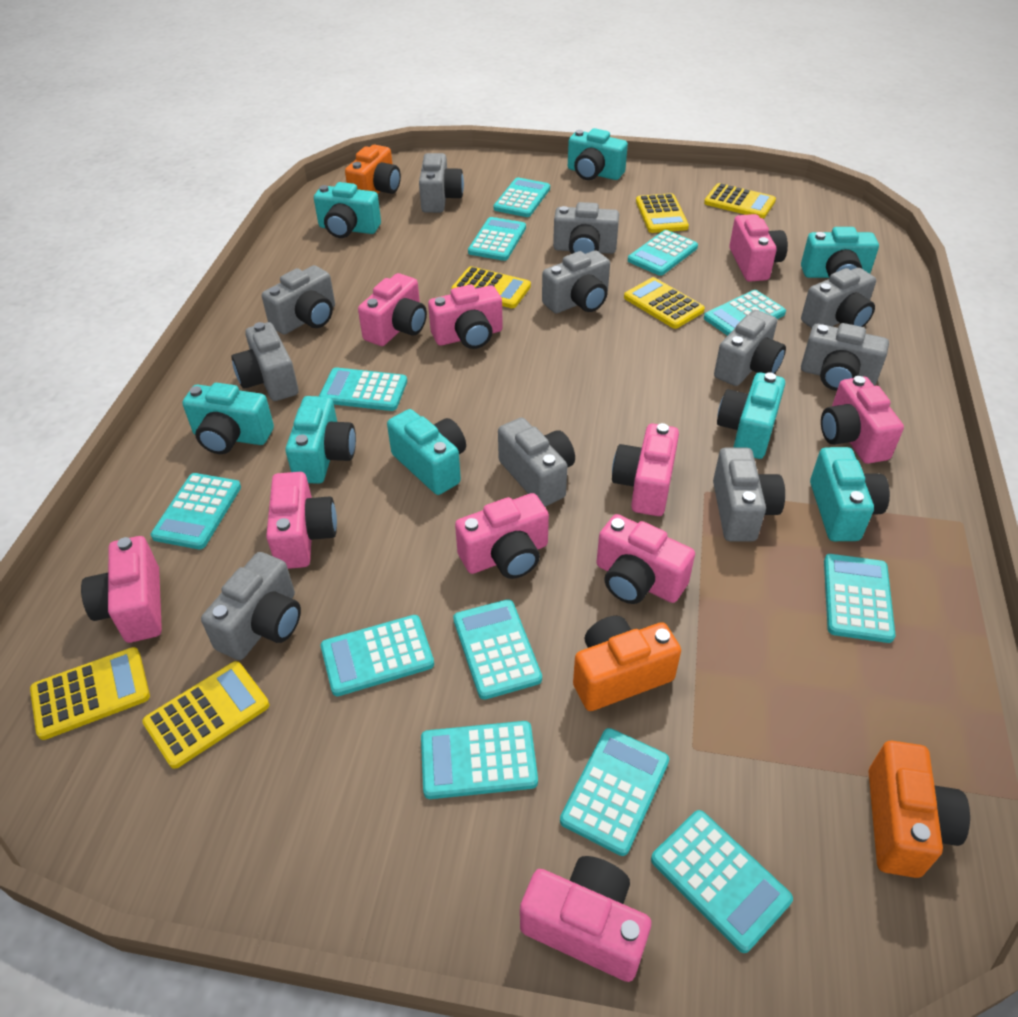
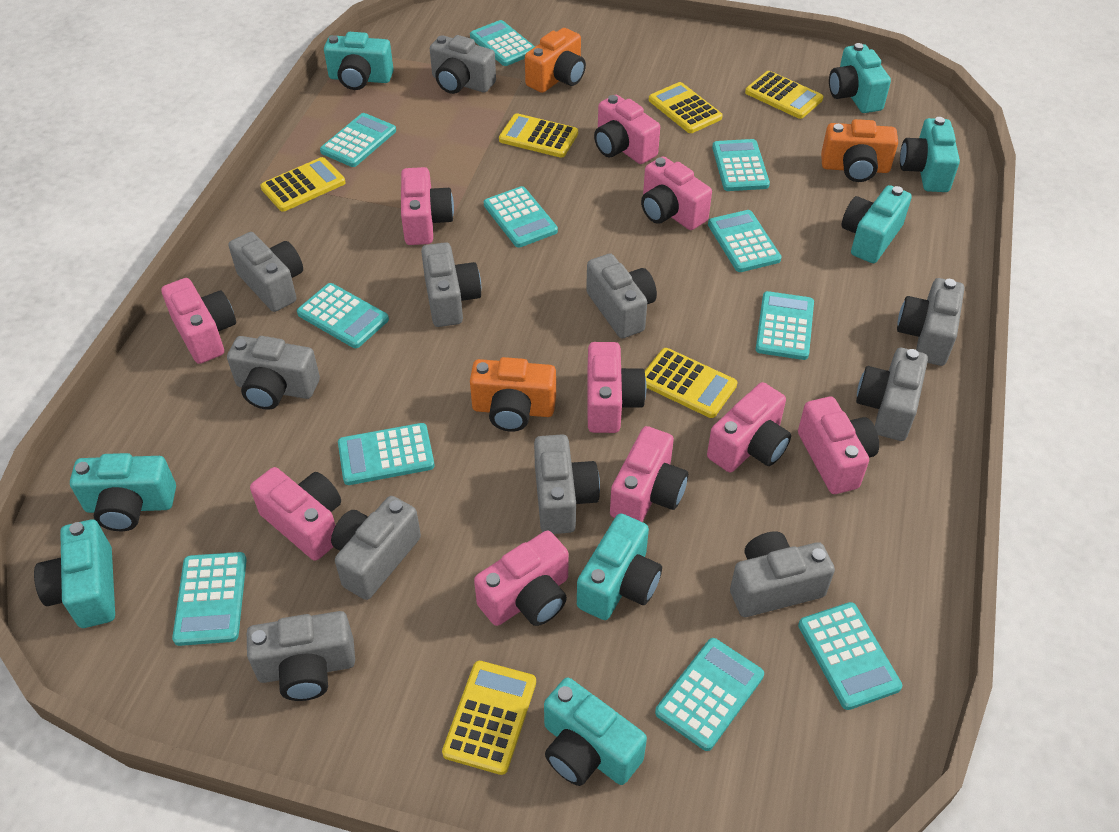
turquoise calculator: 12 -> 11

